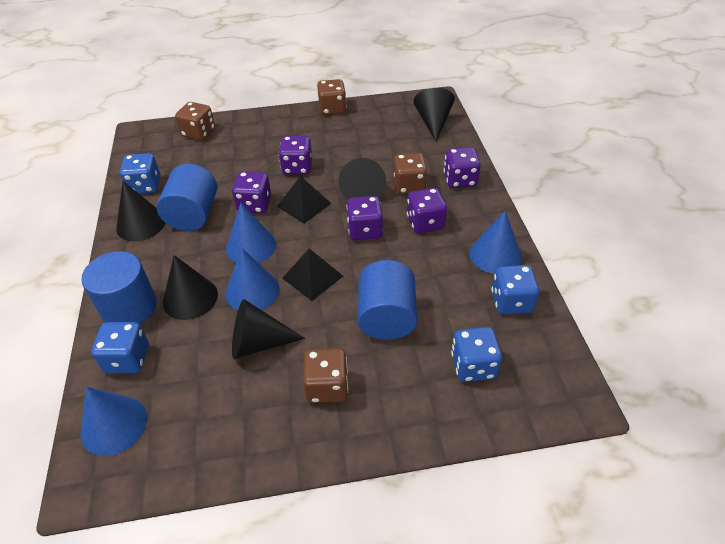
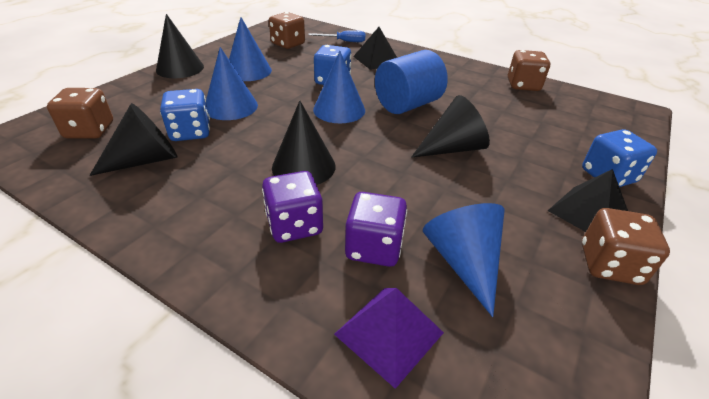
black cone: 5 -> 4
blue cylinder: 3 -> 1
blue dice: 4 -> 3
blue screwdriver: 0 -> 1
purple dice: 5 -> 2
purple pyramid: 0 -> 1

